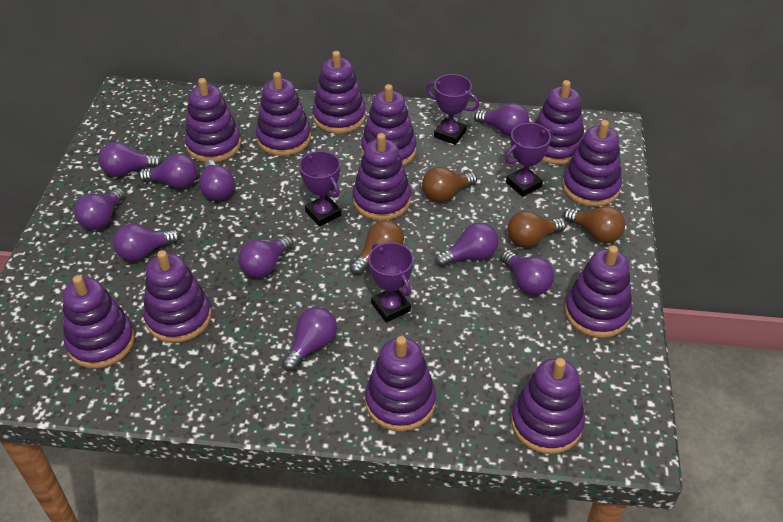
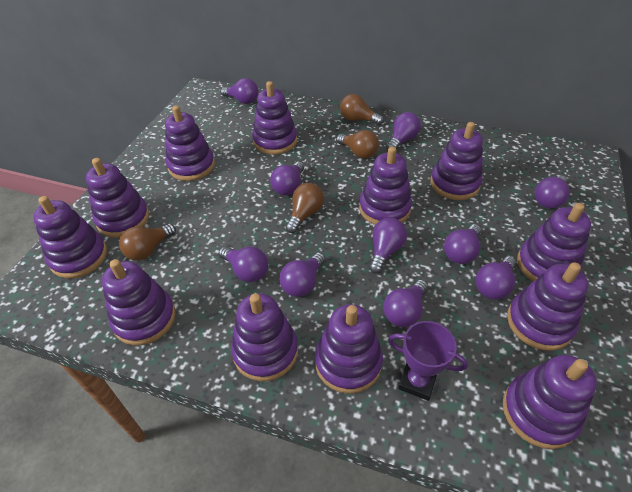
purple trophy: 4 -> 1

